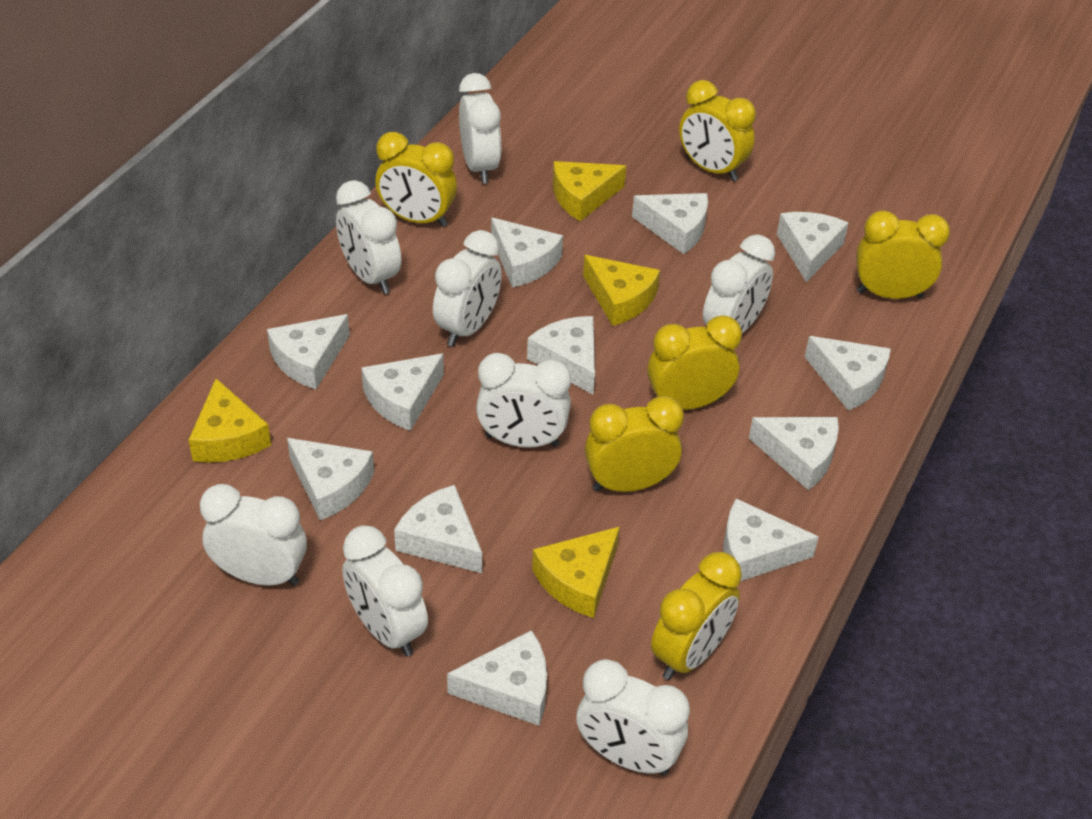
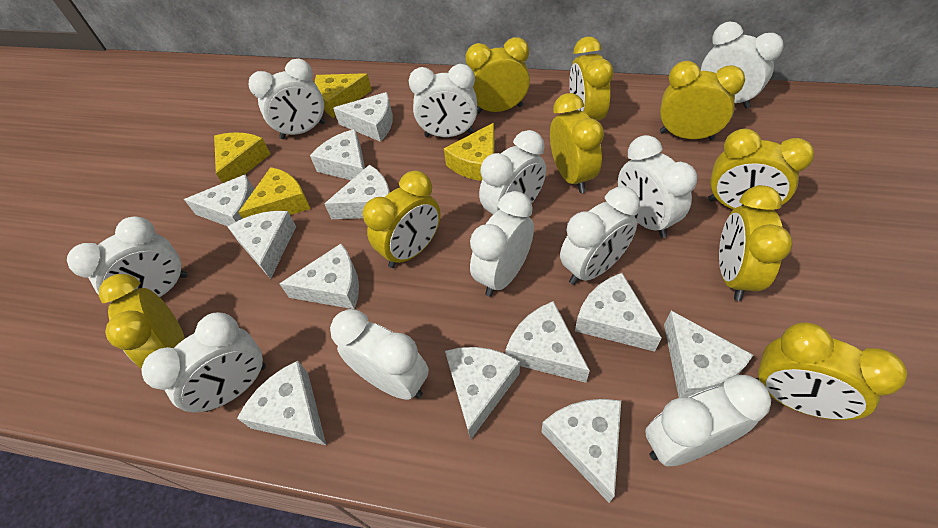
white clock: 8 -> 11
yellow clock: 6 -> 9

